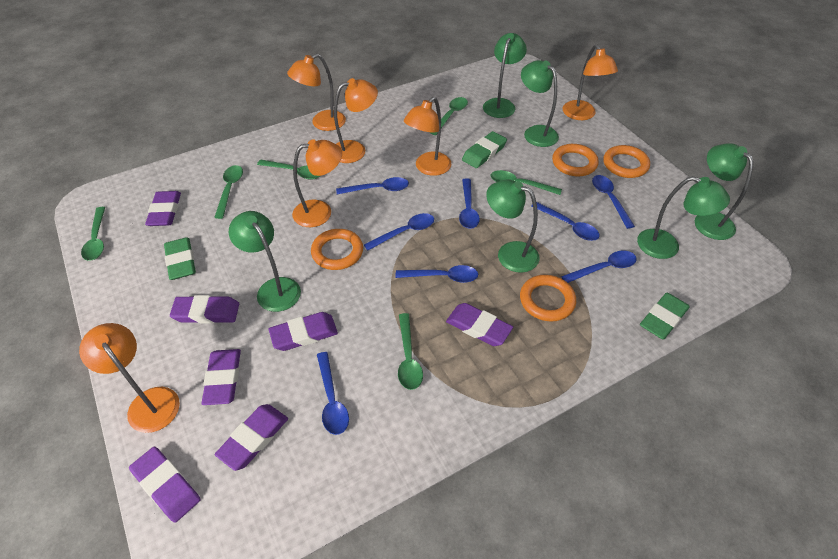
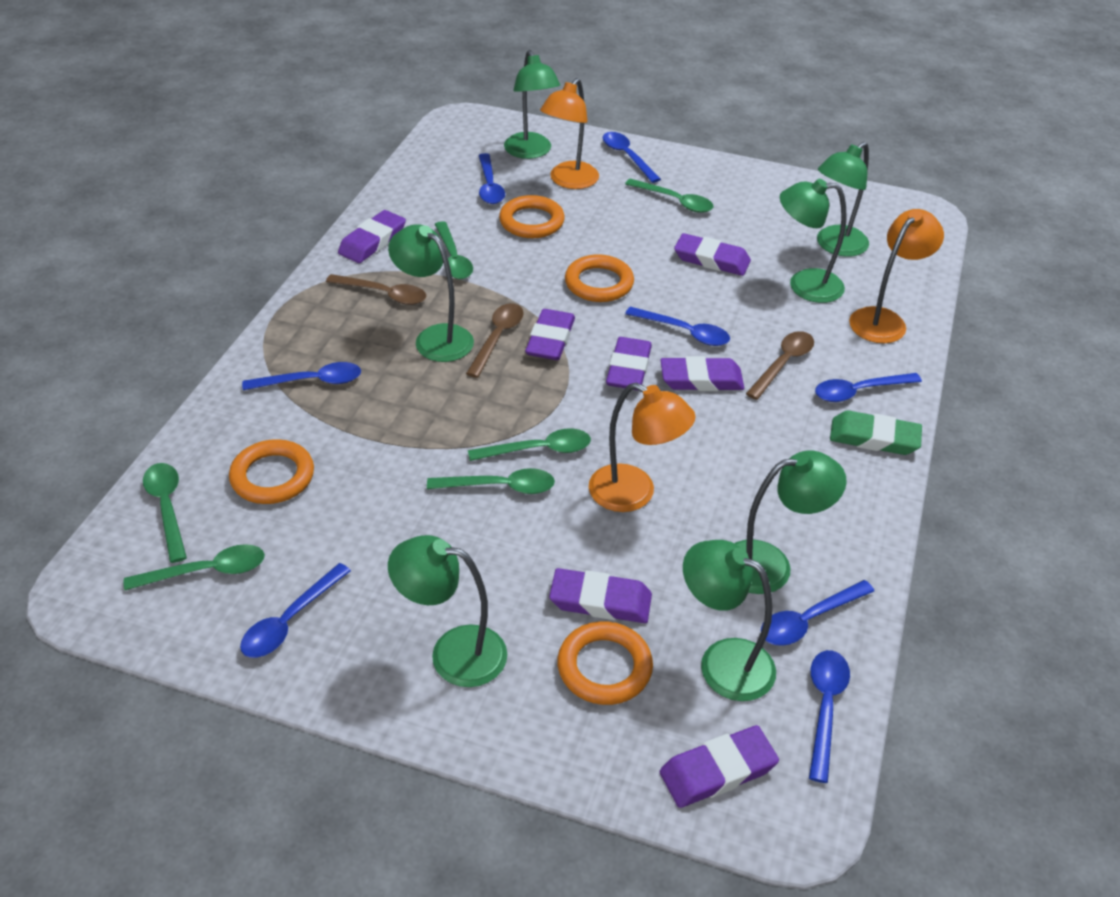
brown spoon: 0 -> 3
green eraser: 3 -> 1
green lamp: 6 -> 7
orange lamp: 6 -> 3

